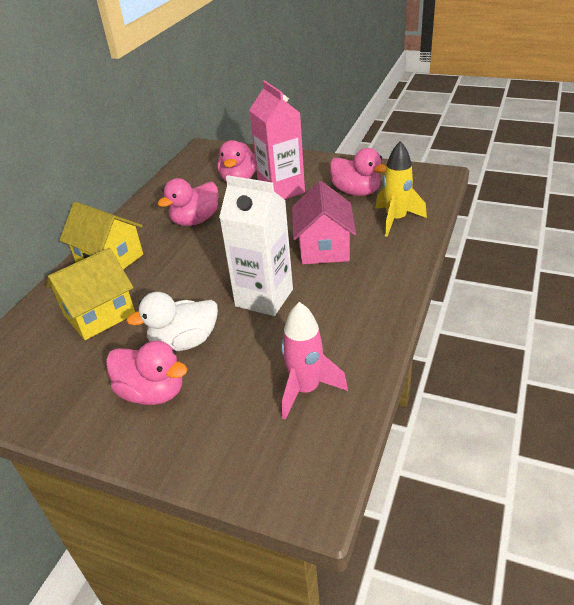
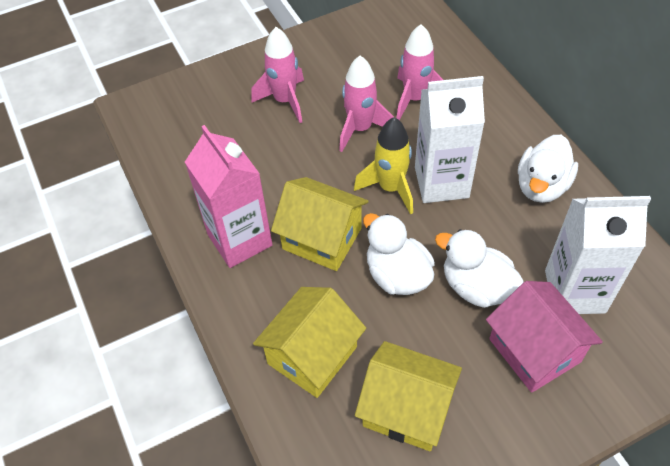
pink duck: 4 -> 0
pink rocket: 1 -> 3
white carton: 1 -> 2
white duck: 1 -> 3
yellow house: 2 -> 3

